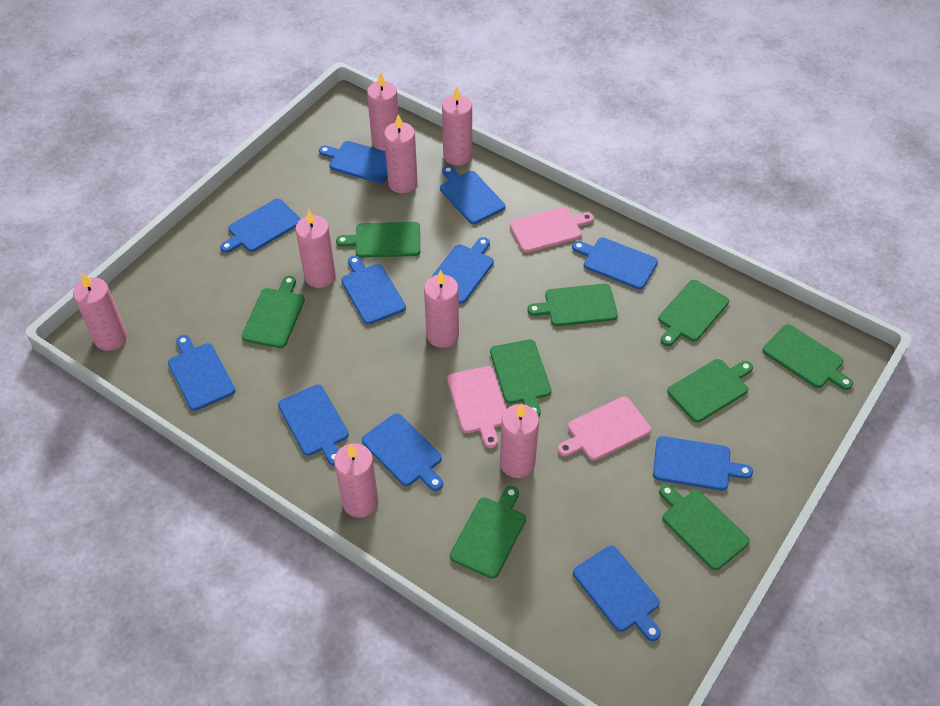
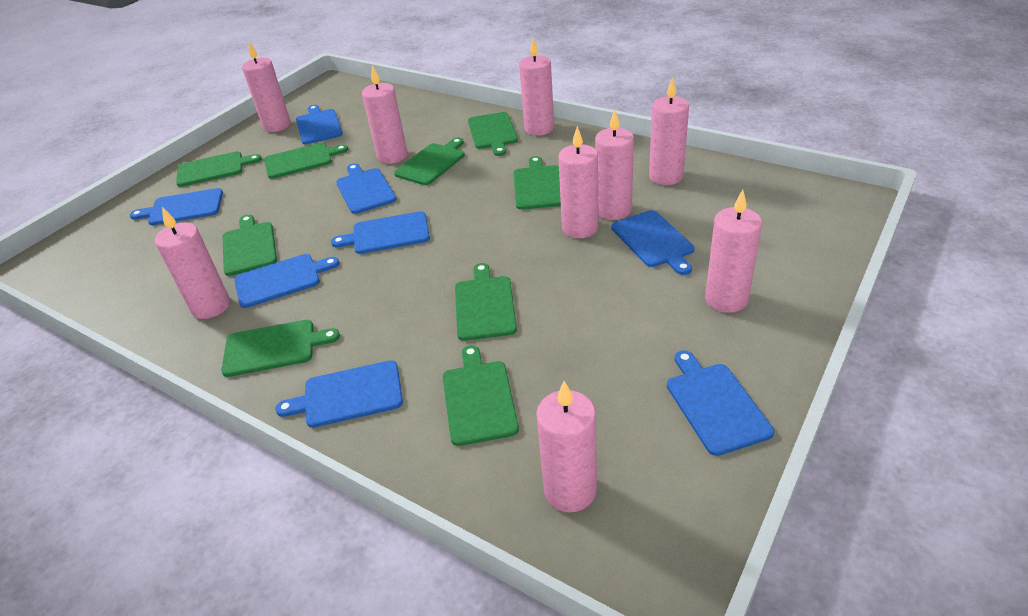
blue cutting board: 11 -> 8
pink candle: 8 -> 9
pink cutting board: 3 -> 0

